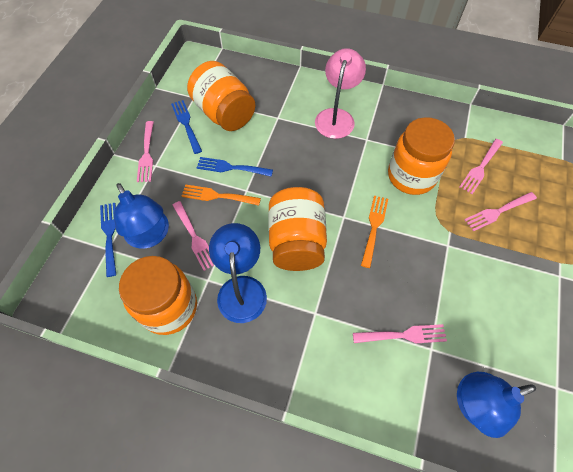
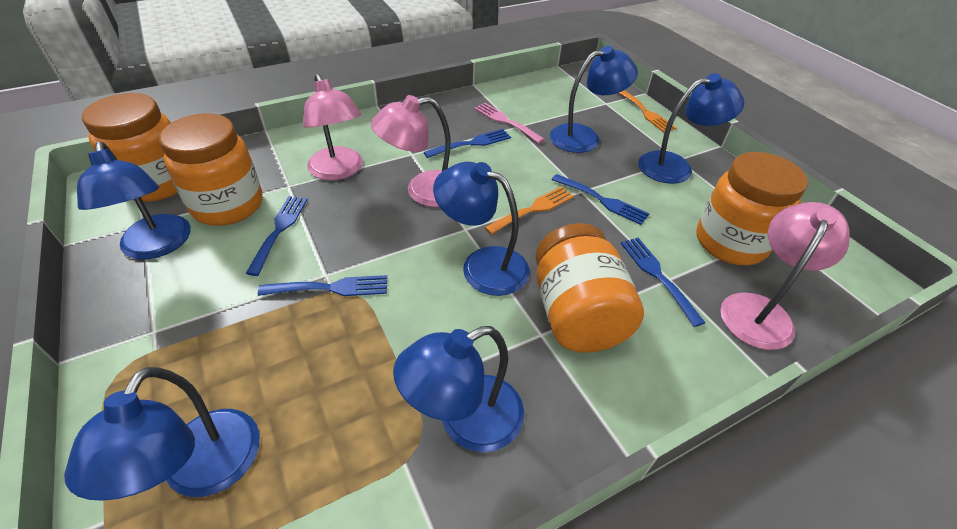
blue fork: 3 -> 5
blue lamp: 3 -> 6
pink fork: 5 -> 1
pink lamp: 1 -> 3

